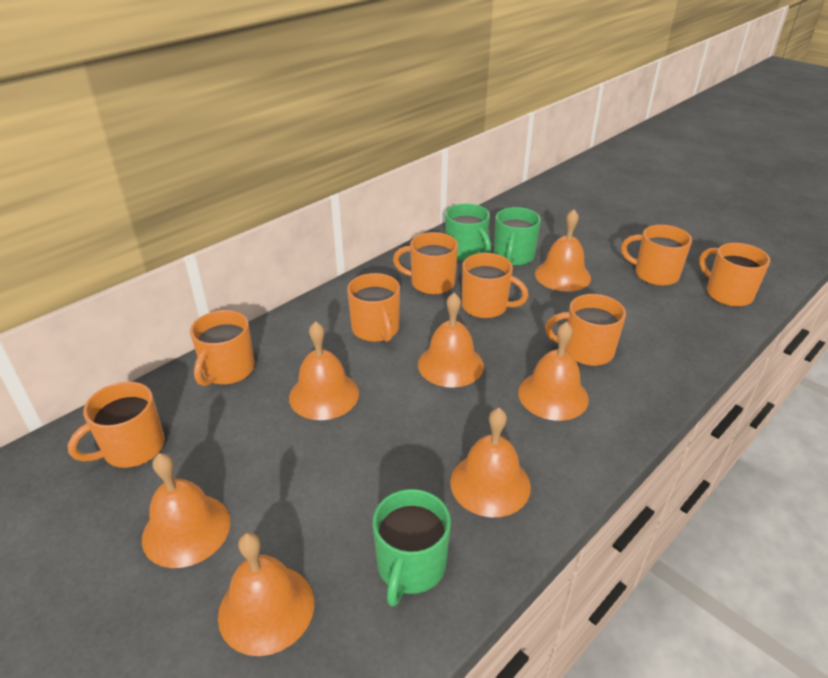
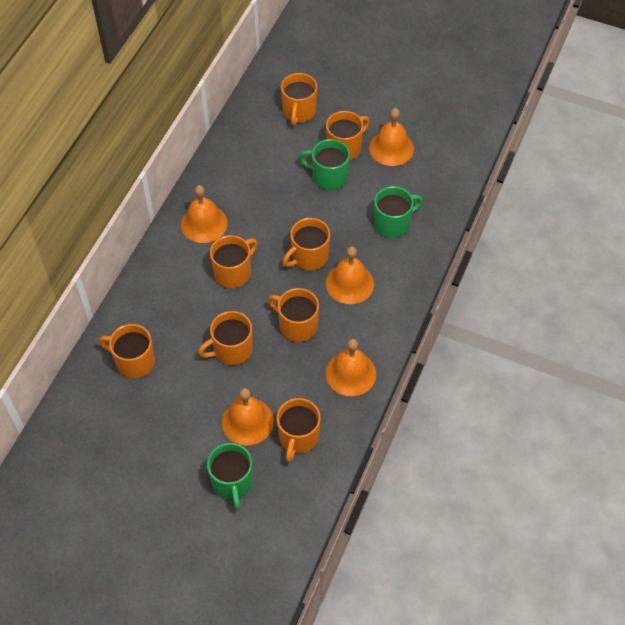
orange bell: 7 -> 5

